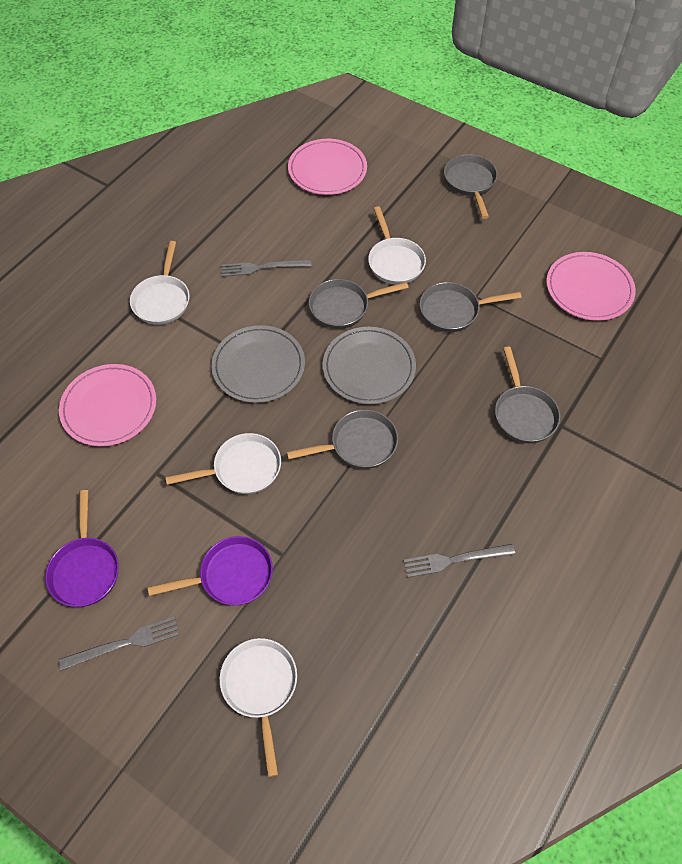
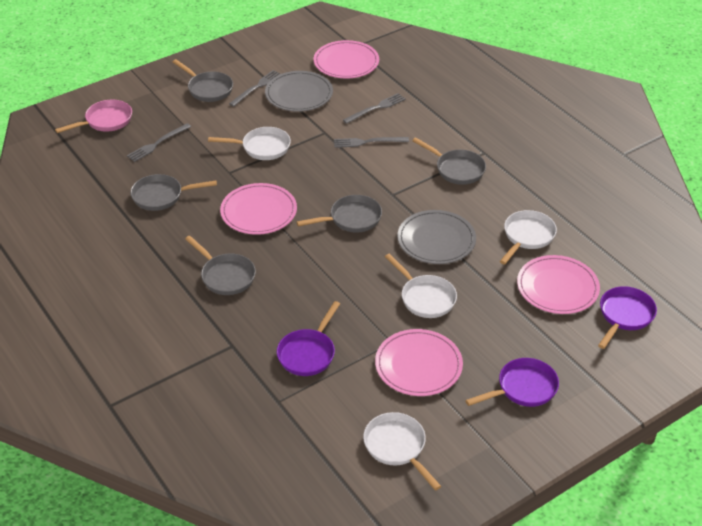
grey fork: 3 -> 4
pink pan: 0 -> 1
pink plate: 3 -> 4
purple pan: 2 -> 3

